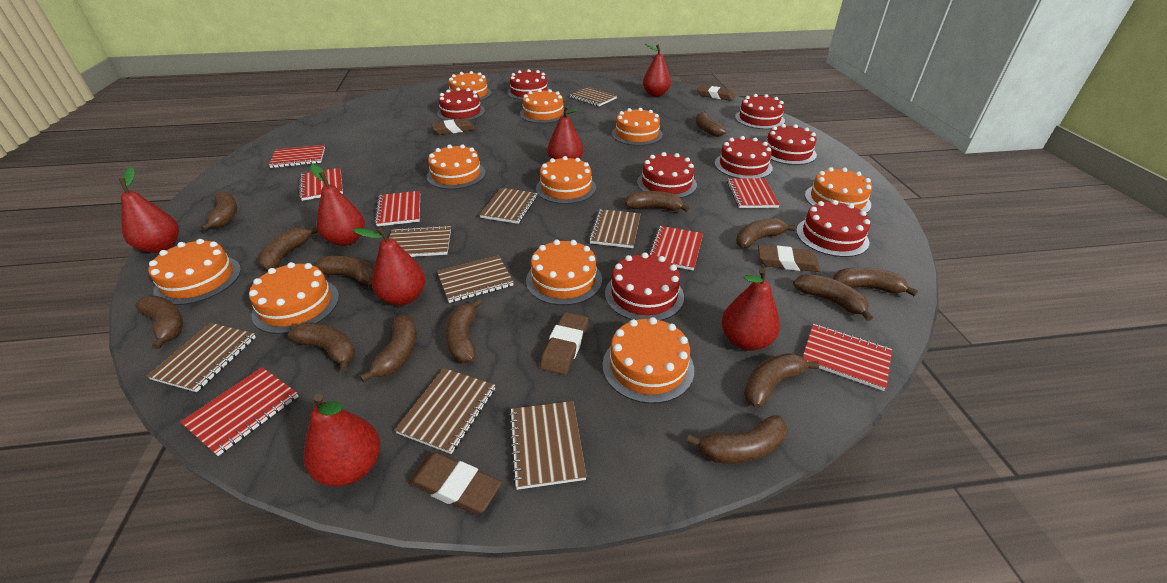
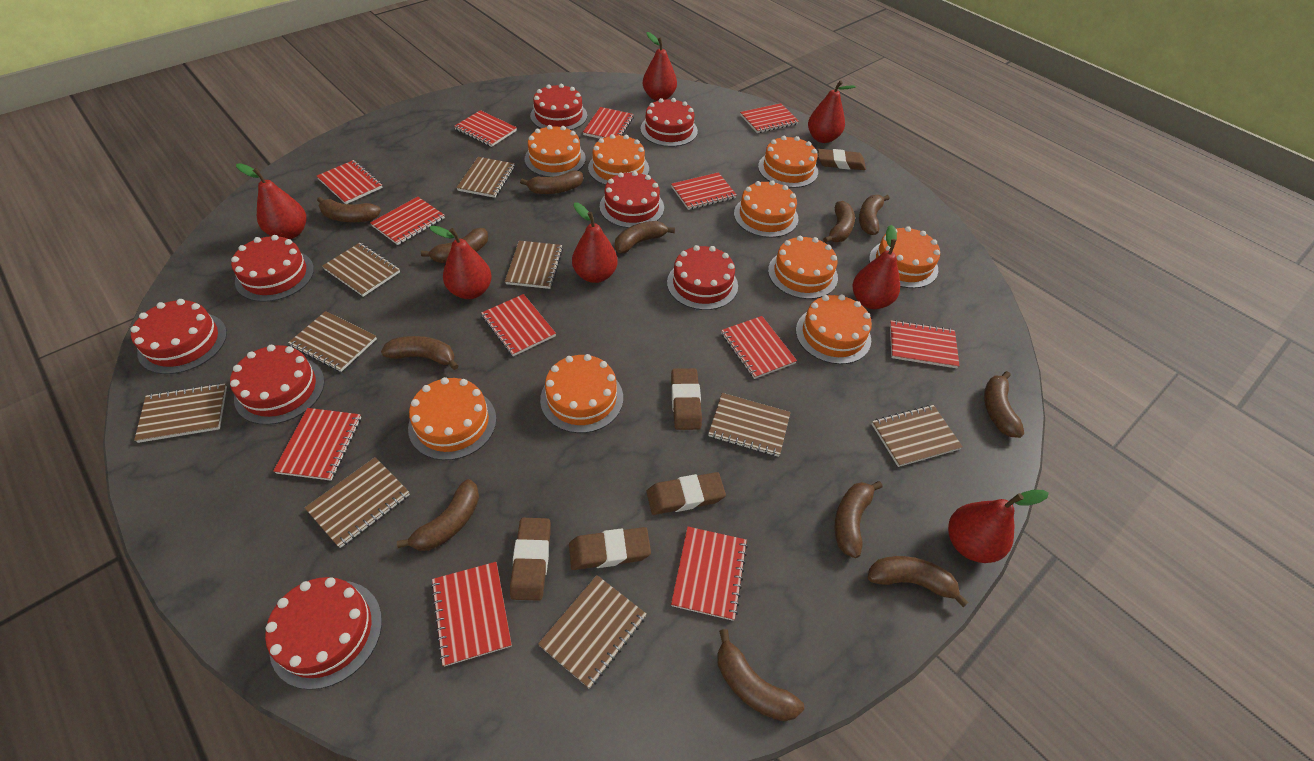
brown banana: 14 -> 12
brown notebook: 8 -> 9
orange cake: 10 -> 9
red notebook: 7 -> 12

